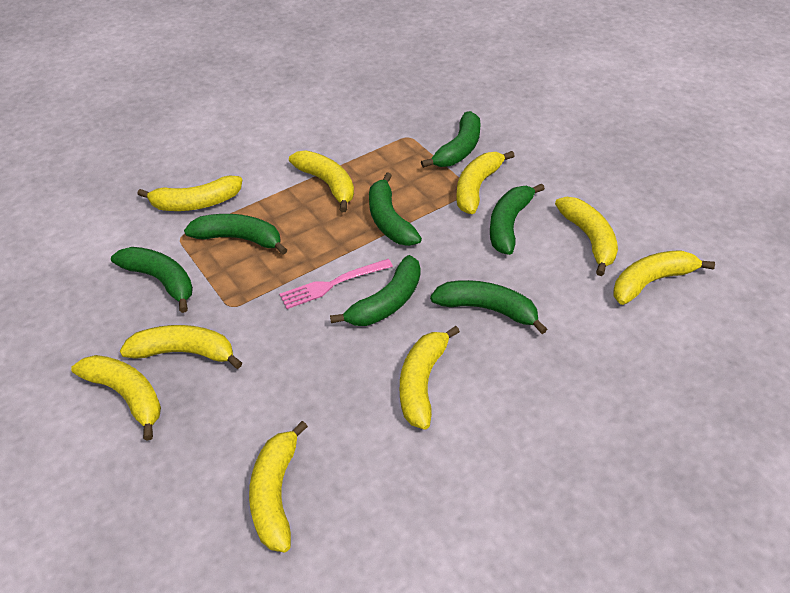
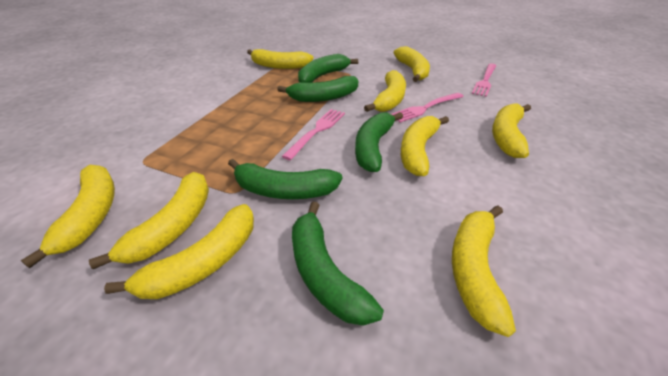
green banana: 7 -> 5
pink fork: 1 -> 3

